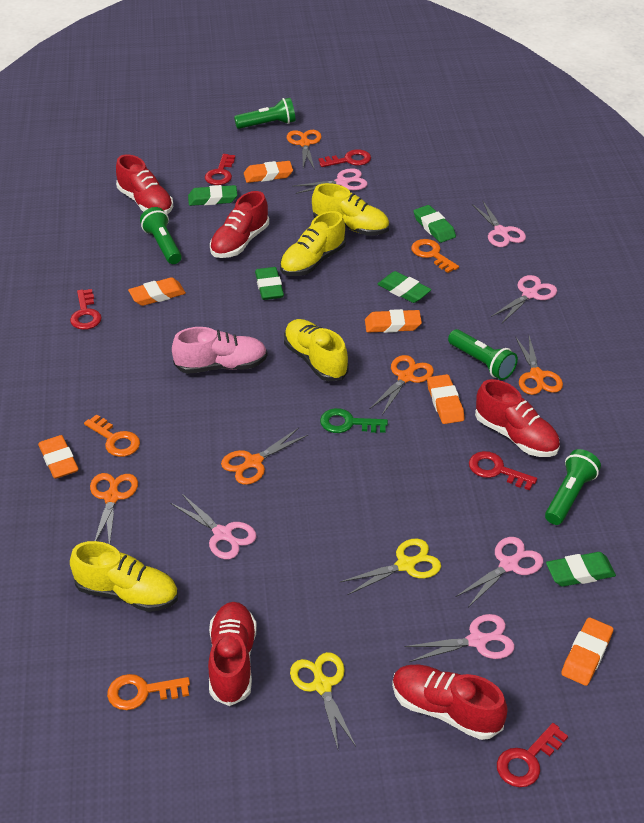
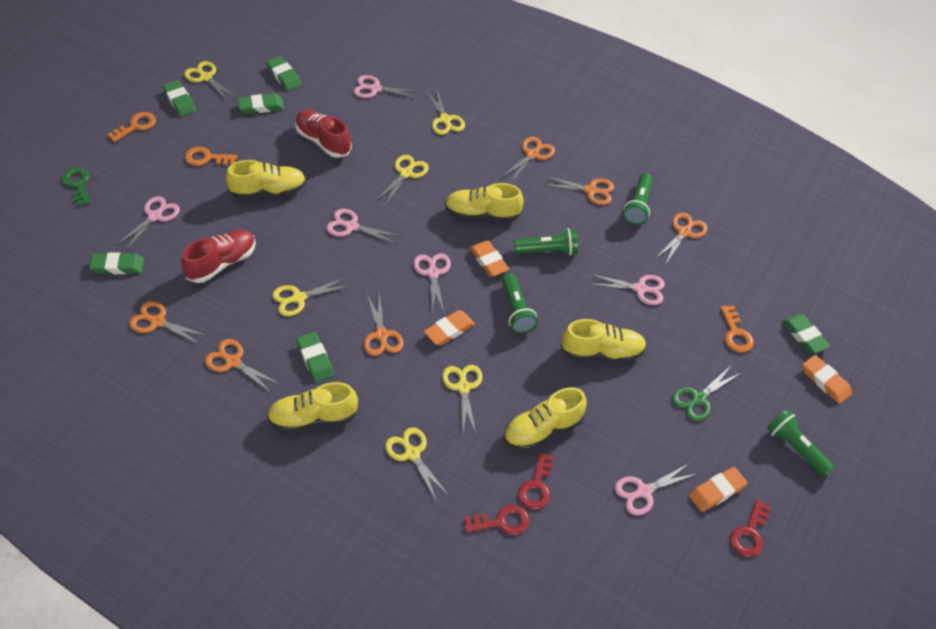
green eraser: 5 -> 6
green scissors: 0 -> 1
orange eraser: 6 -> 4
orange scissors: 5 -> 6
pink shoe: 1 -> 0
red key: 5 -> 3
red shoe: 5 -> 2
yellow scissors: 2 -> 6
yellow shoe: 4 -> 5

